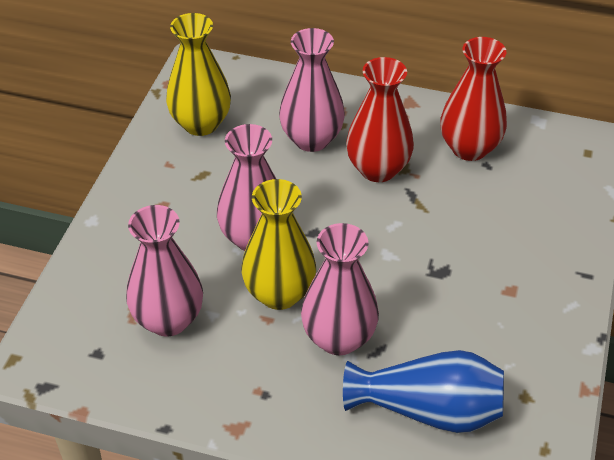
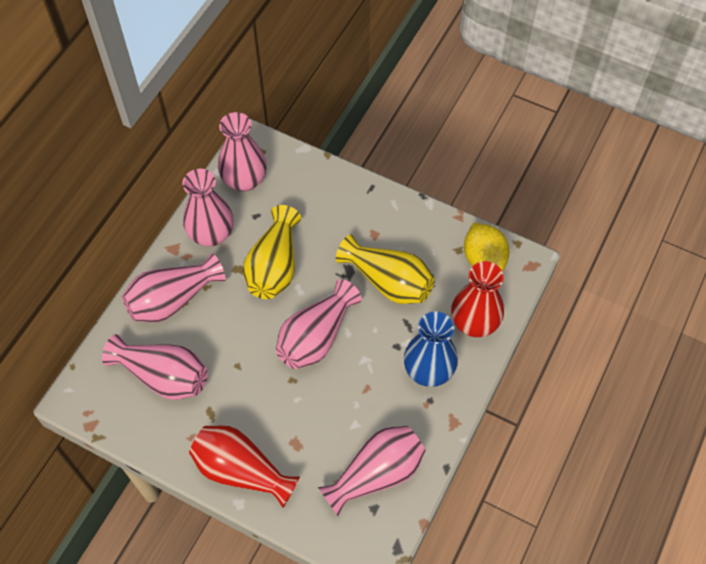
pink vase: 4 -> 6
yellow lemon: 0 -> 1

